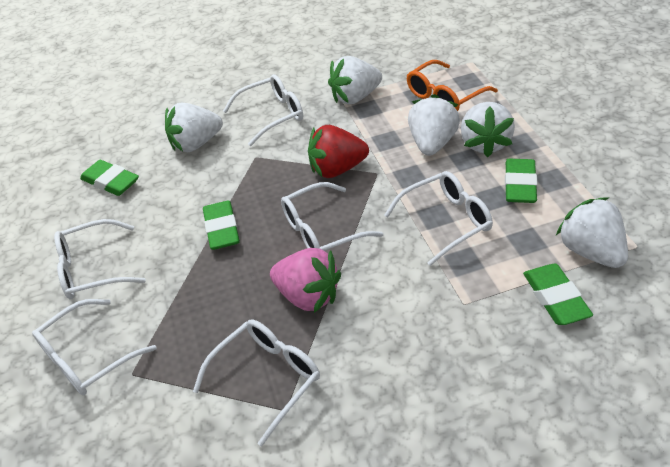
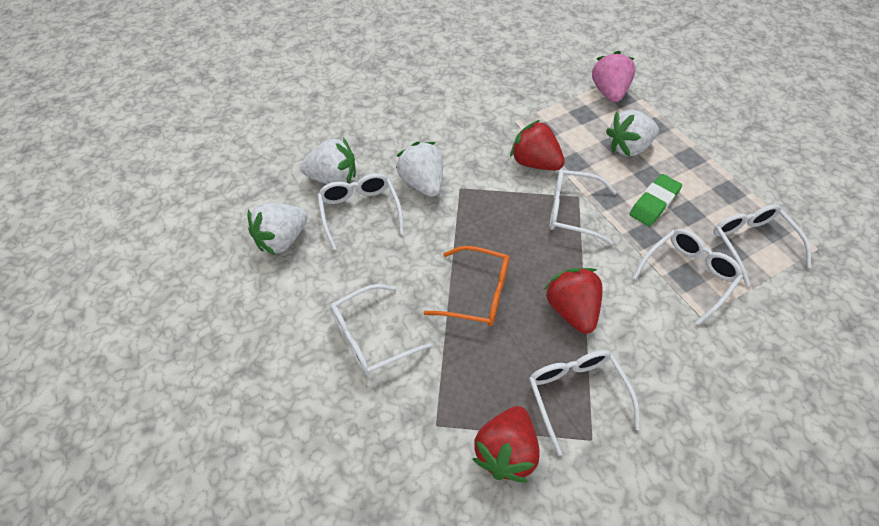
green eraser: 4 -> 1
red strawberry: 1 -> 3
white strawberry: 5 -> 4

